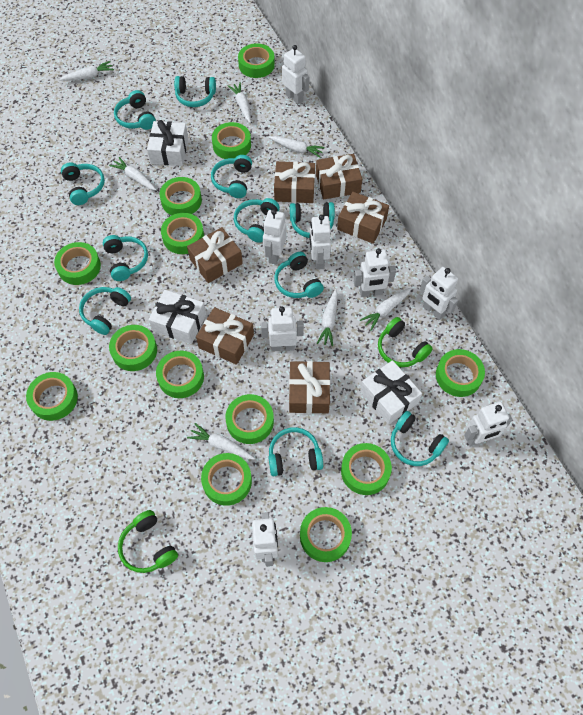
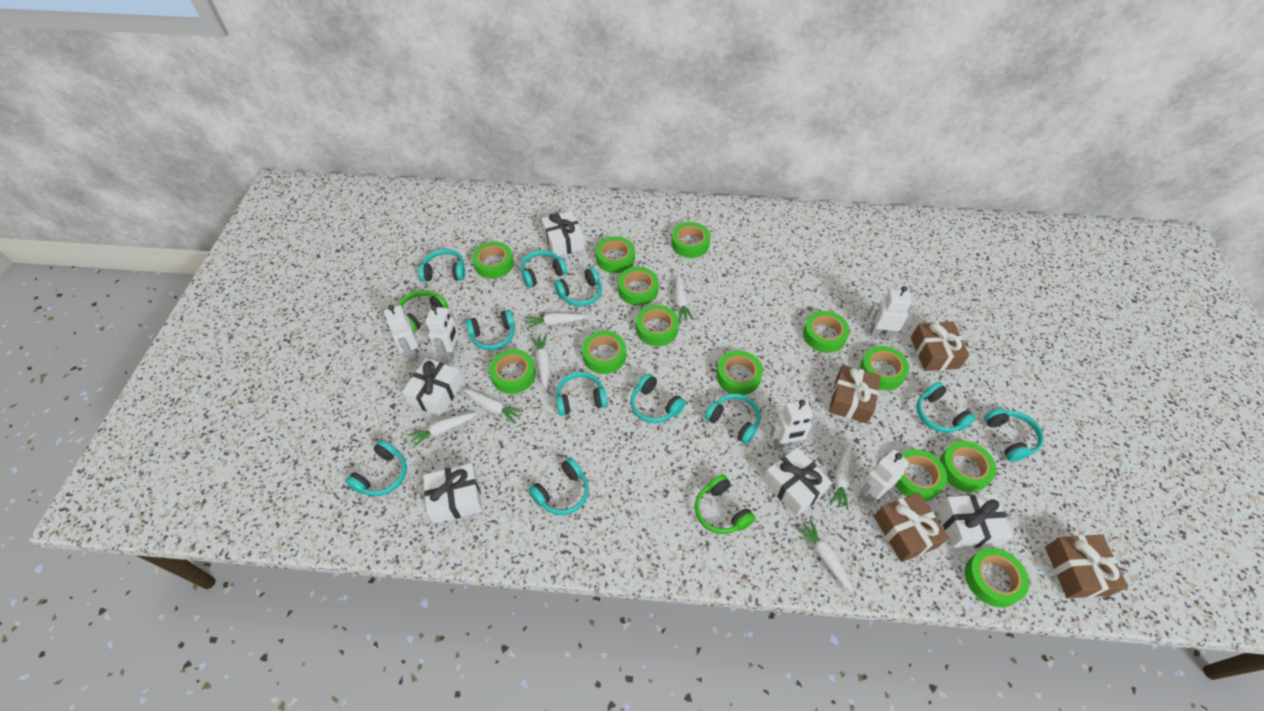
brown gift: 6 -> 4
white gift: 3 -> 5
white robot: 8 -> 5

